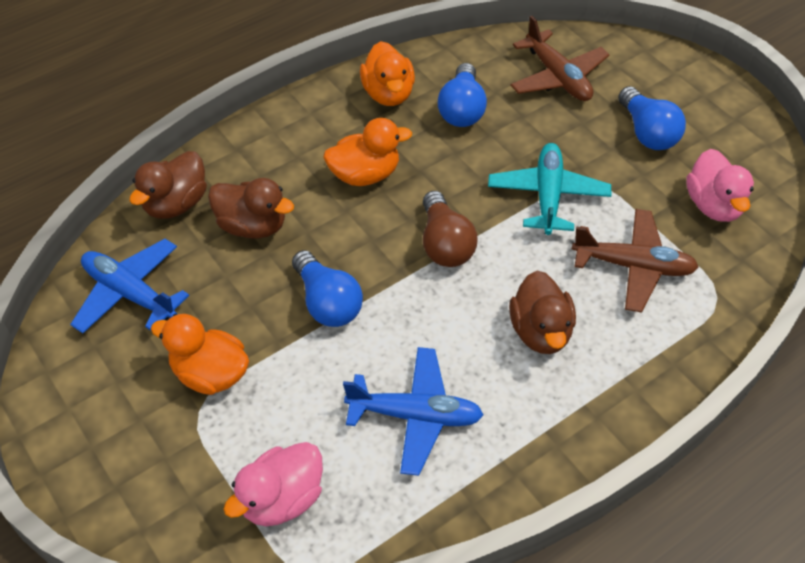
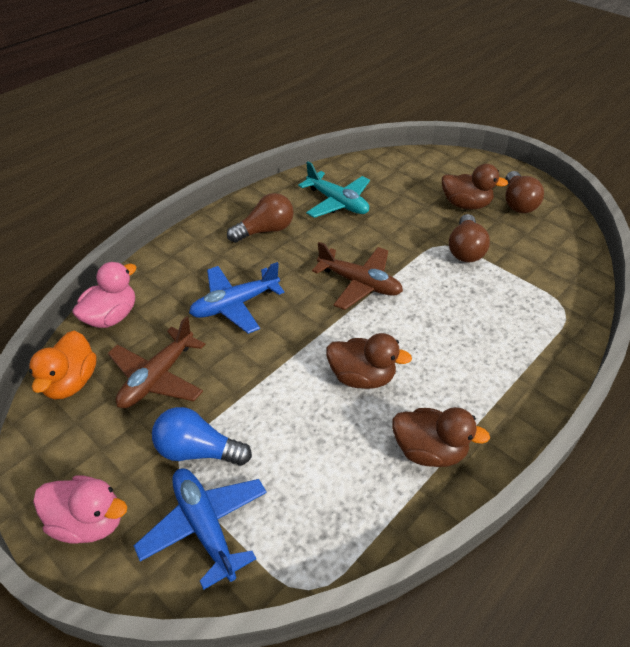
blue light bulb: 3 -> 1
brown light bulb: 1 -> 3
orange duck: 3 -> 1

